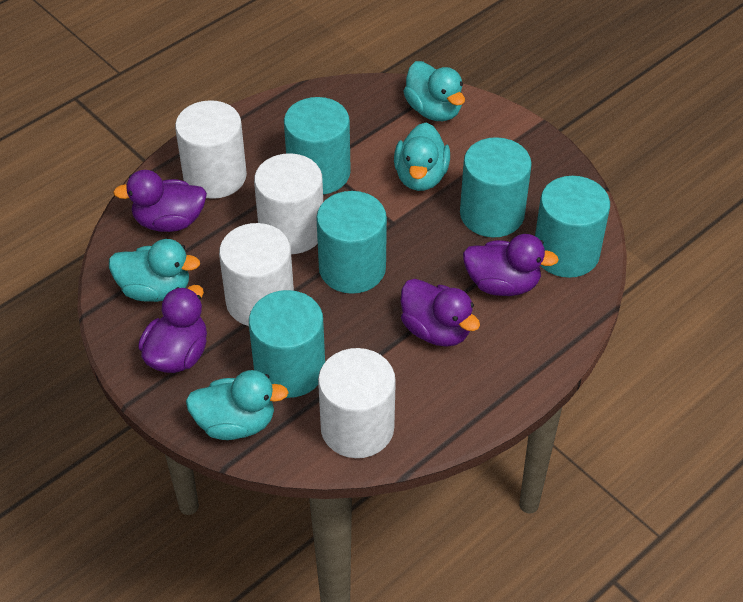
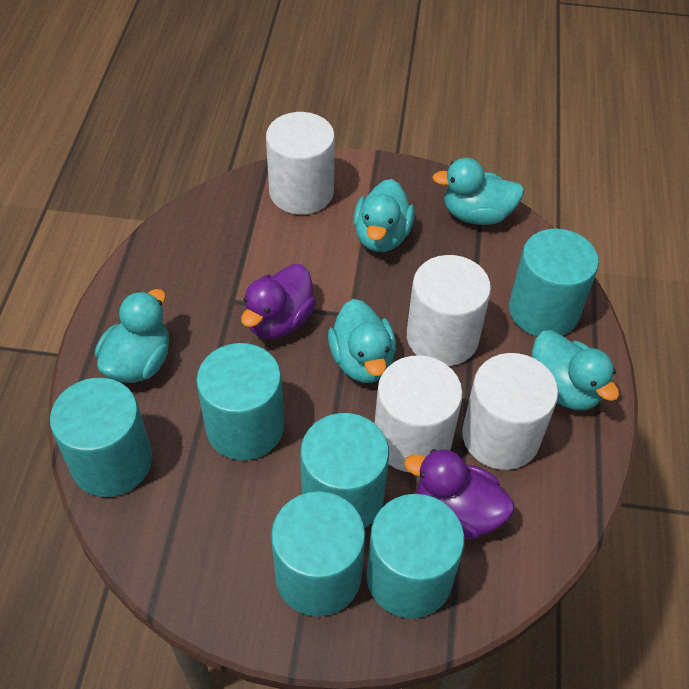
purple duck: 4 -> 2
turquoise cylinder: 5 -> 6
turquoise duck: 4 -> 5

